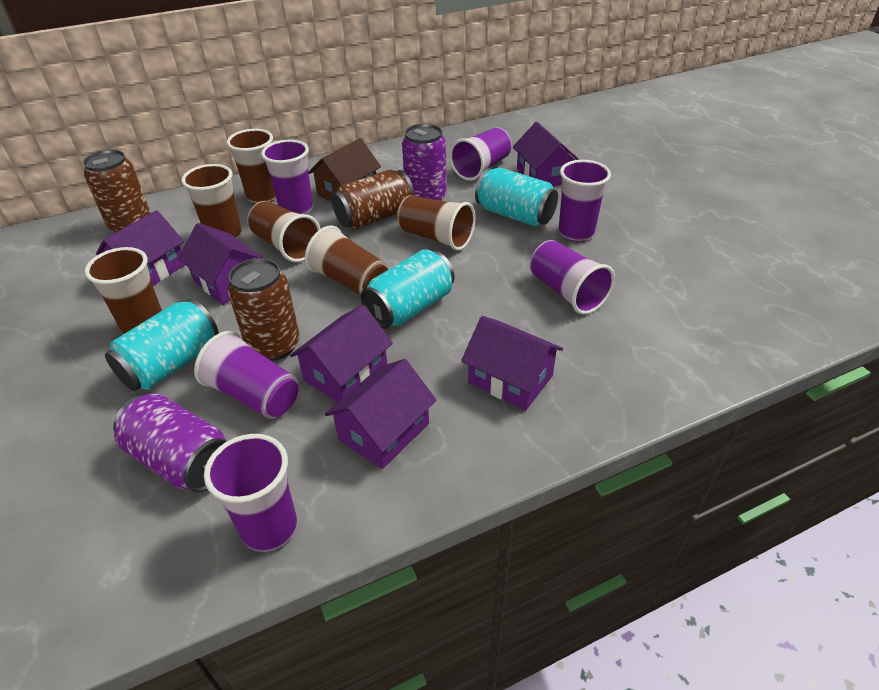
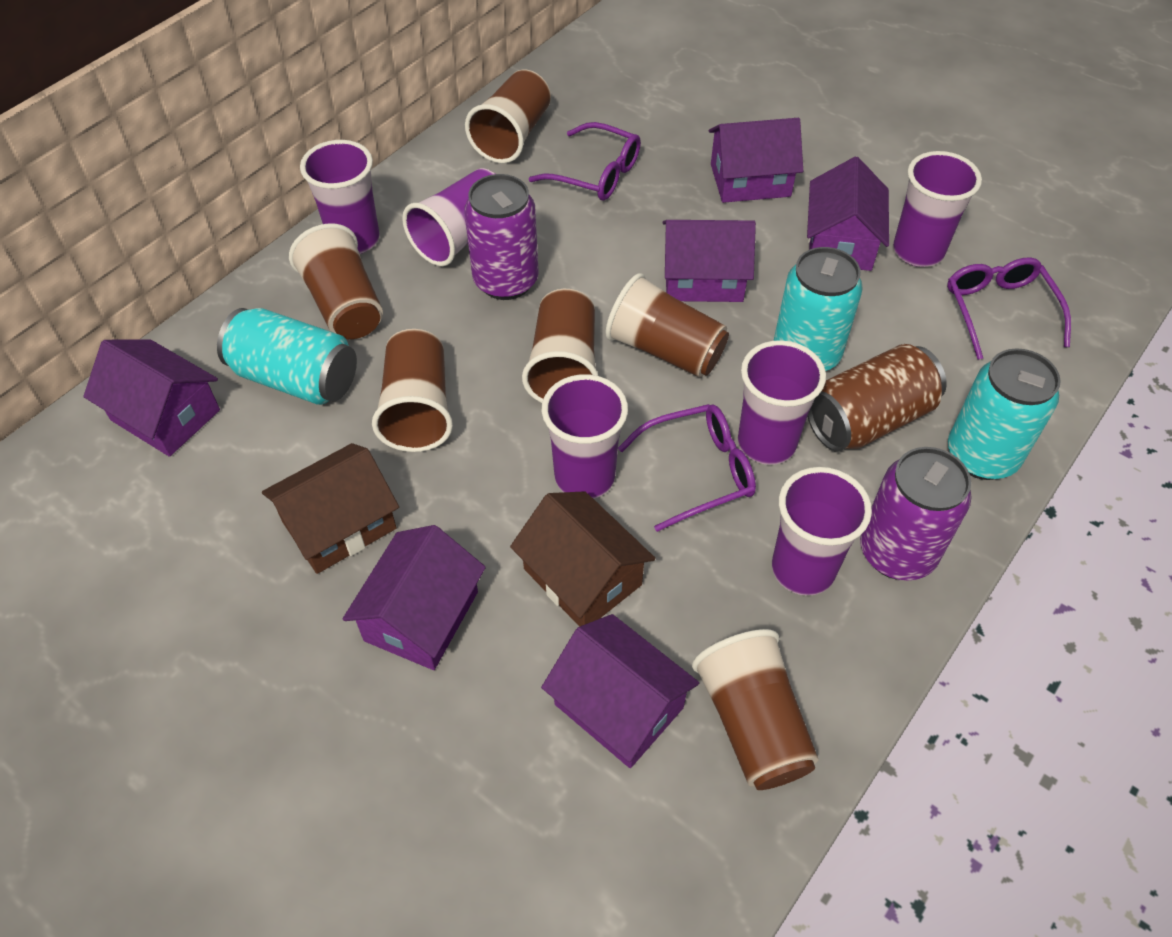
brown can: 3 -> 1
brown house: 1 -> 2
purple glasses: 0 -> 3

